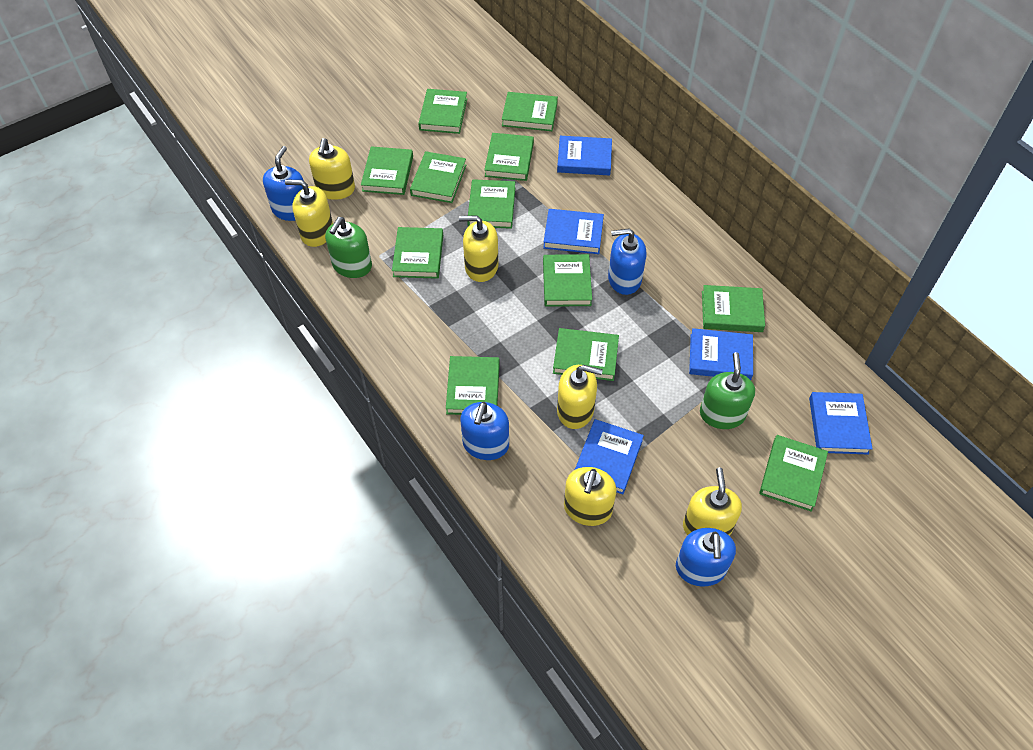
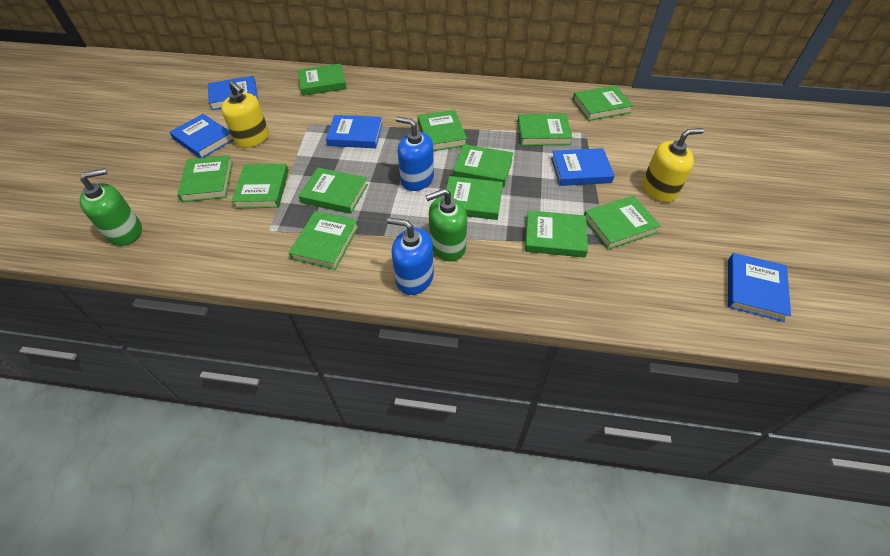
blue soap dispenser: 4 -> 2
yellow soap dispenser: 6 -> 2

